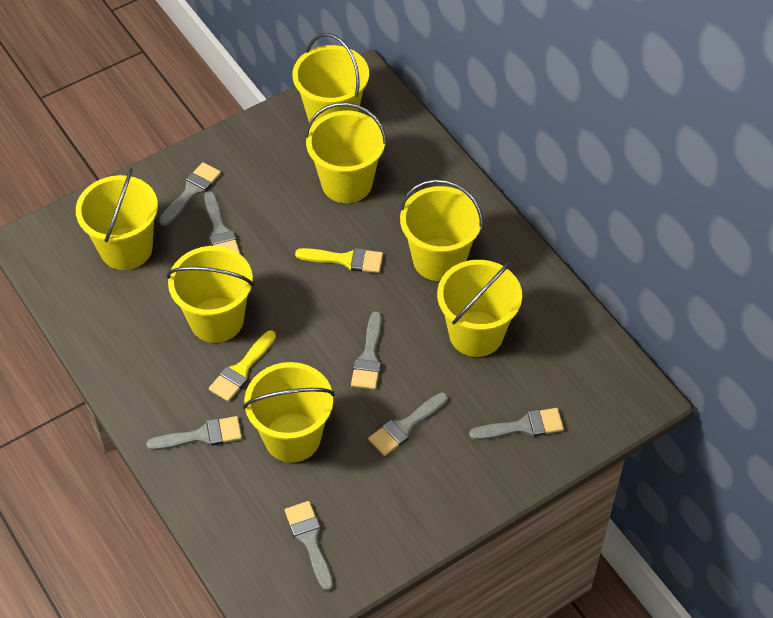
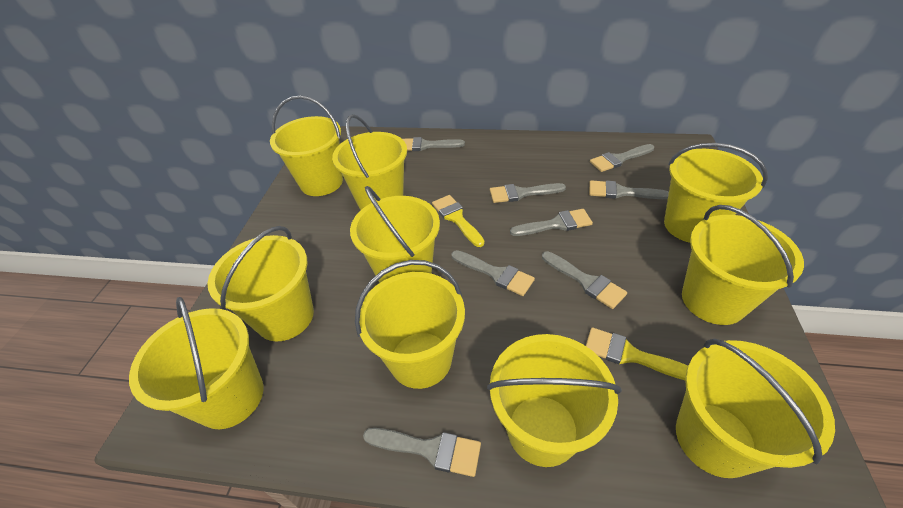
grey brush: 7 -> 8
yellow bucket: 7 -> 10

